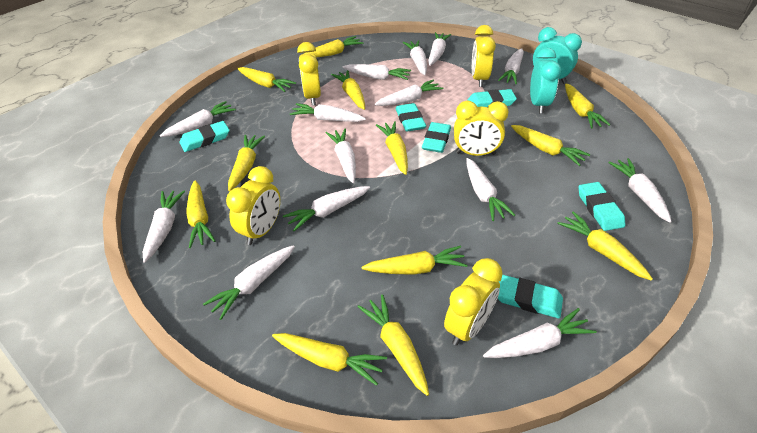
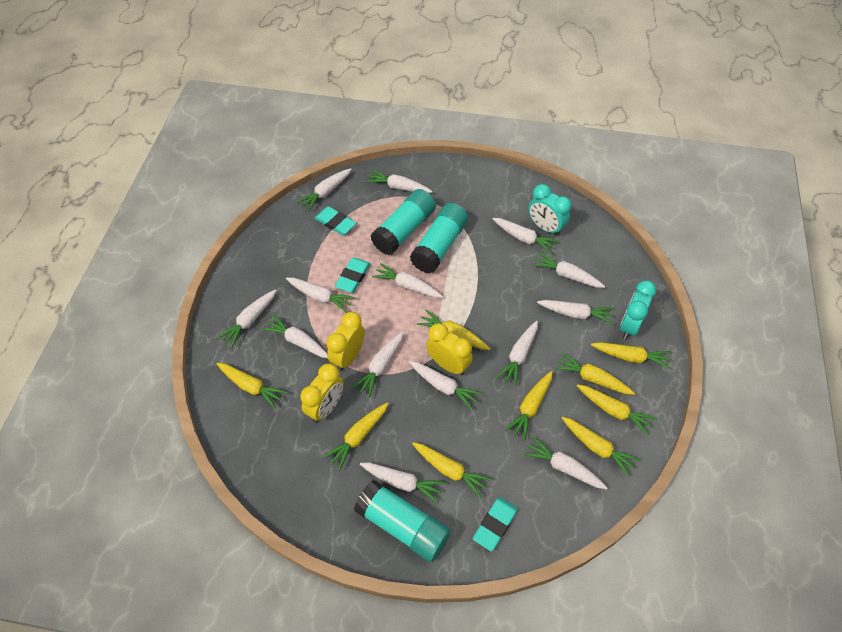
turquoise eraser: 6 -> 3
turquoise glue stick: 0 -> 3
yellow carrot: 12 -> 9
yellow clock: 5 -> 3

